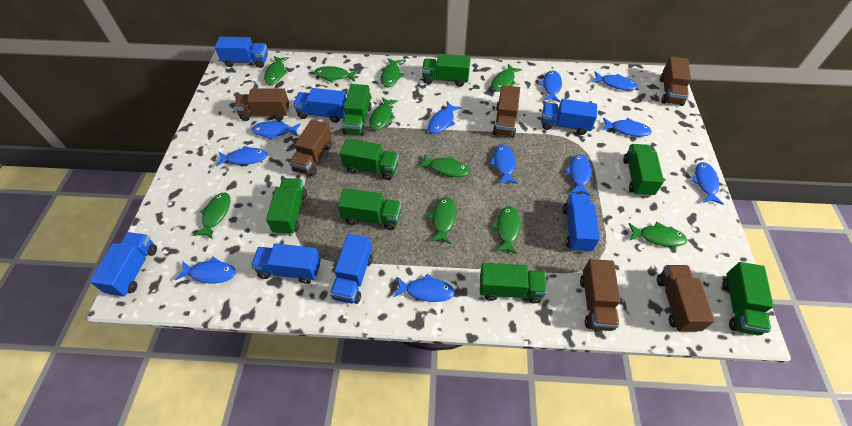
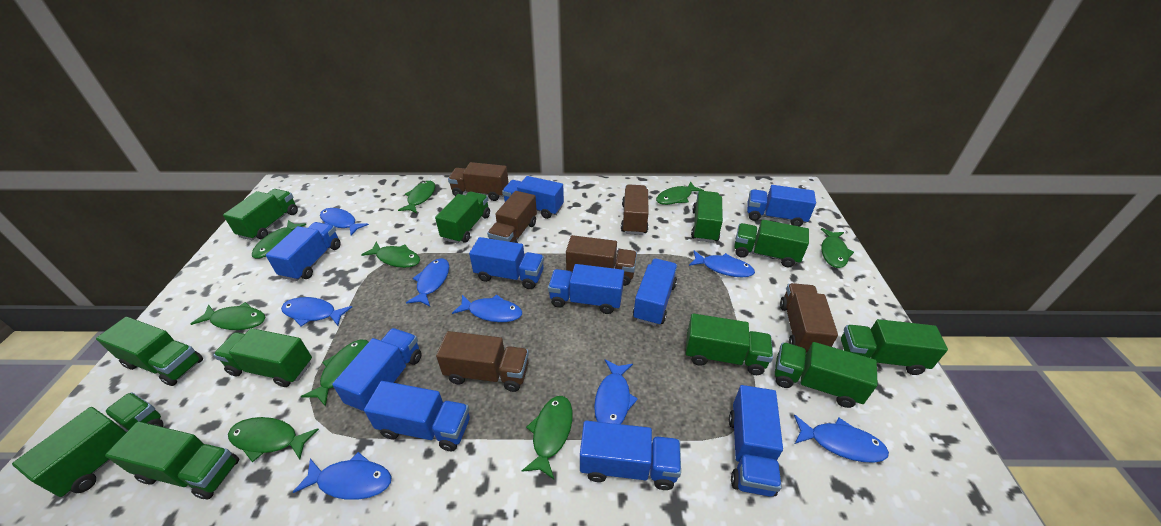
blue fish: 11 -> 8
blue truck: 7 -> 10
green fish: 10 -> 9
green truck: 8 -> 11

